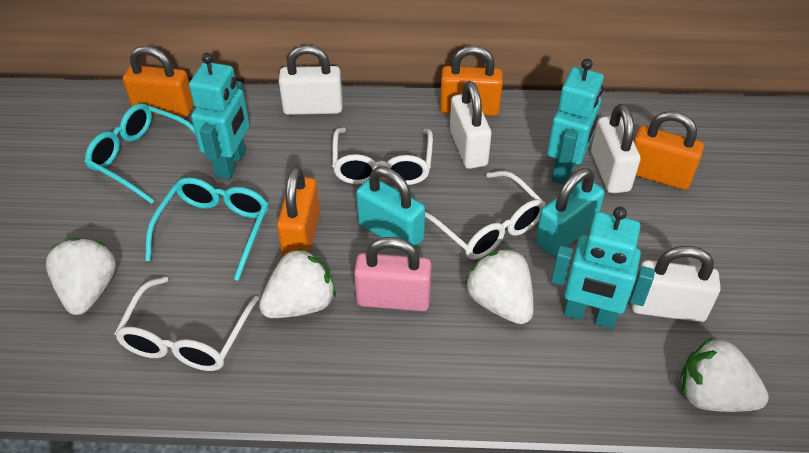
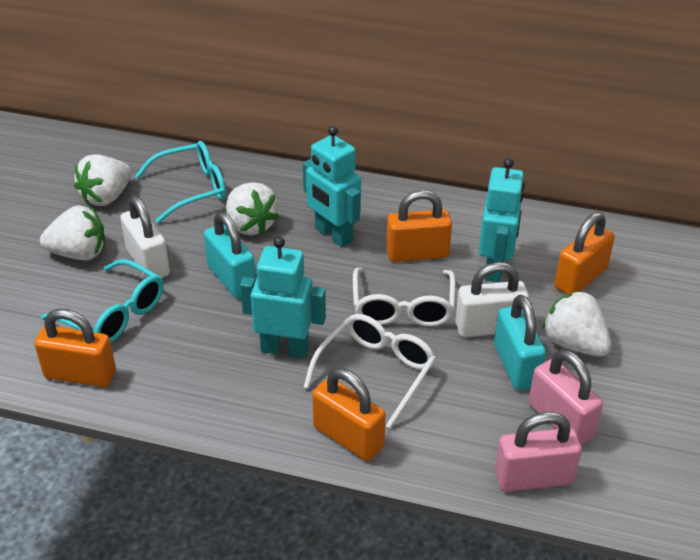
pink padlock: 1 -> 2
white glasses: 3 -> 2
white padlock: 4 -> 2

